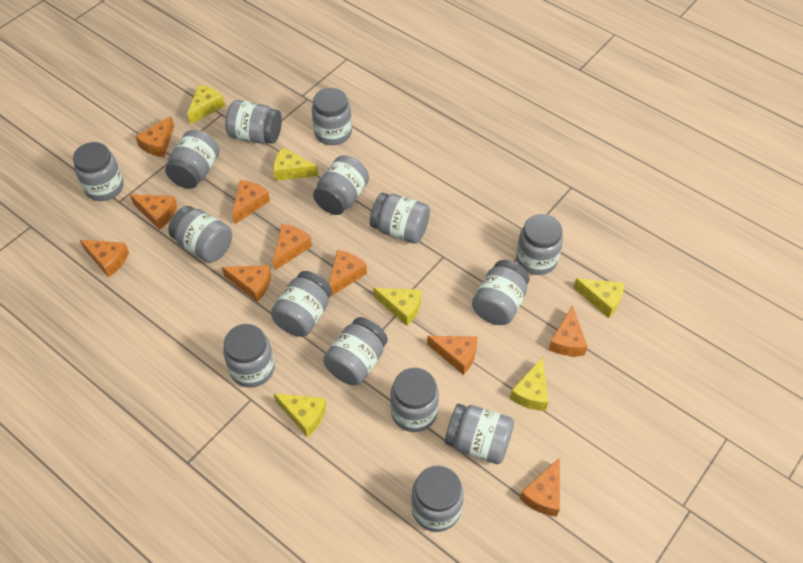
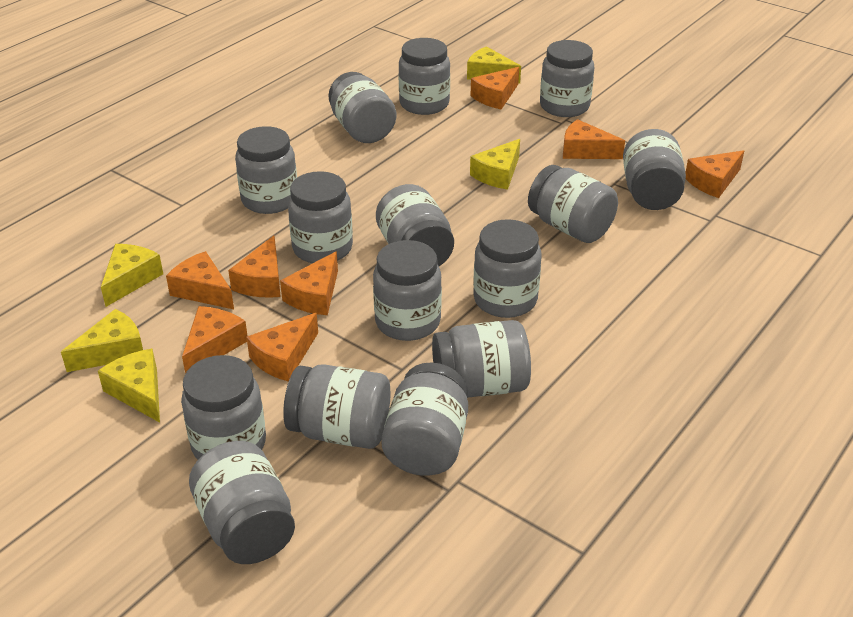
orange cheese: 10 -> 8
yellow cheese: 6 -> 5

